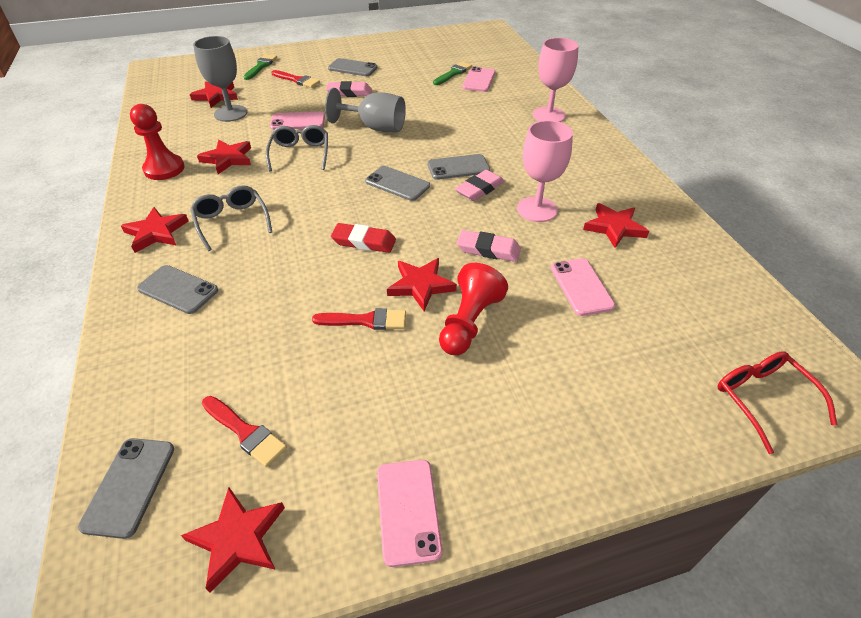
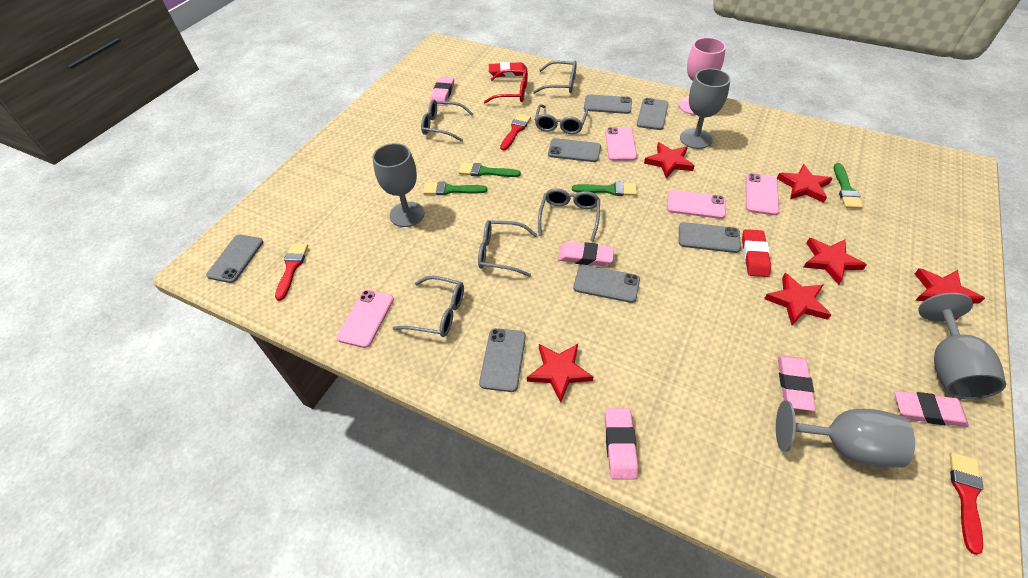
green brush: 2 -> 4
grey glasses: 2 -> 6
grey goblet: 2 -> 4
grey phone: 5 -> 7
pink eraser: 3 -> 5
pink goblet: 2 -> 1
red eraser: 1 -> 2
red pawn: 2 -> 0

